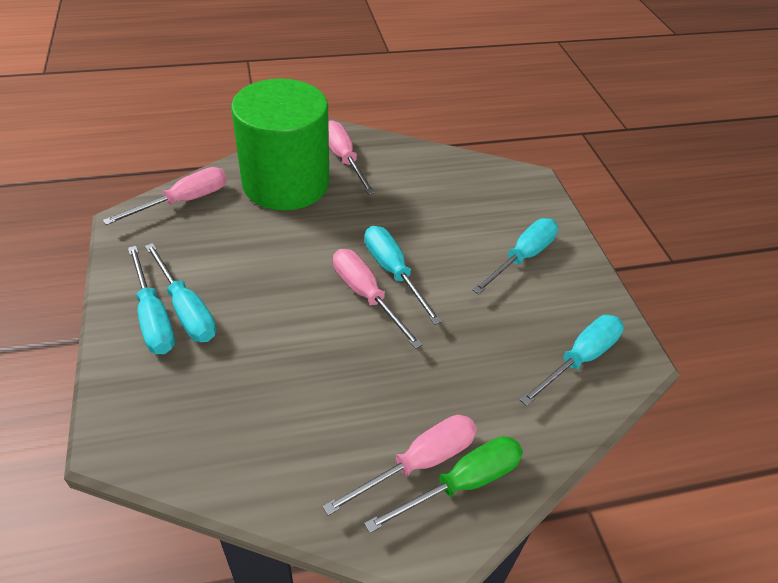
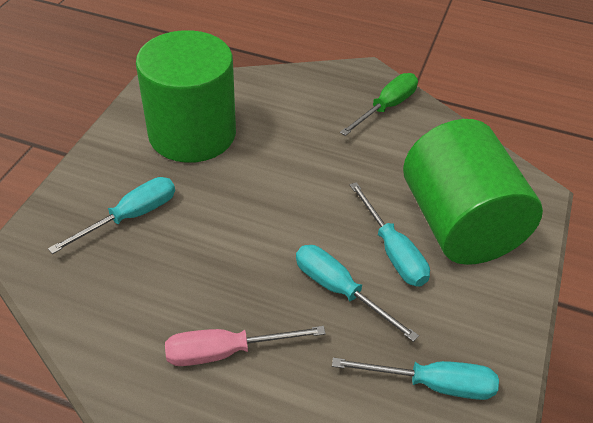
green cylinder: 1 -> 2
pink screwdriver: 4 -> 1
turquoise screwdriver: 5 -> 4

